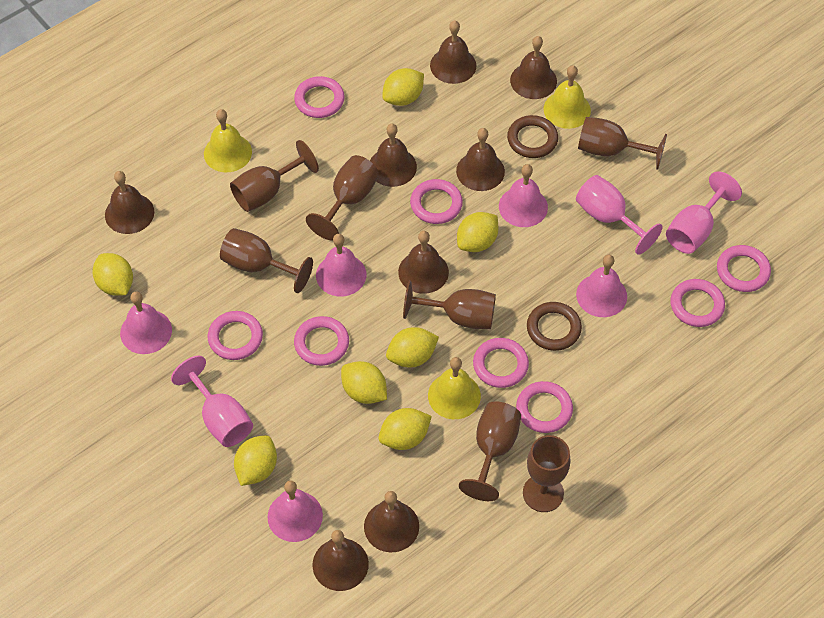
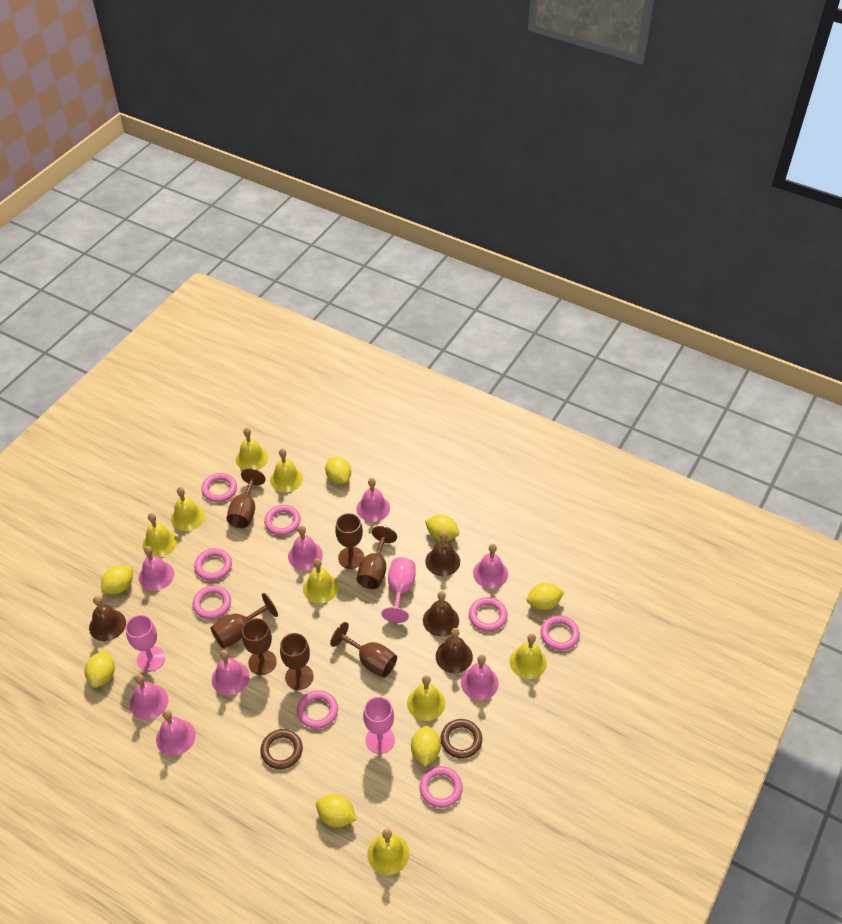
brown bell: 8 -> 4
pink bell: 5 -> 8
yellow bell: 3 -> 8

